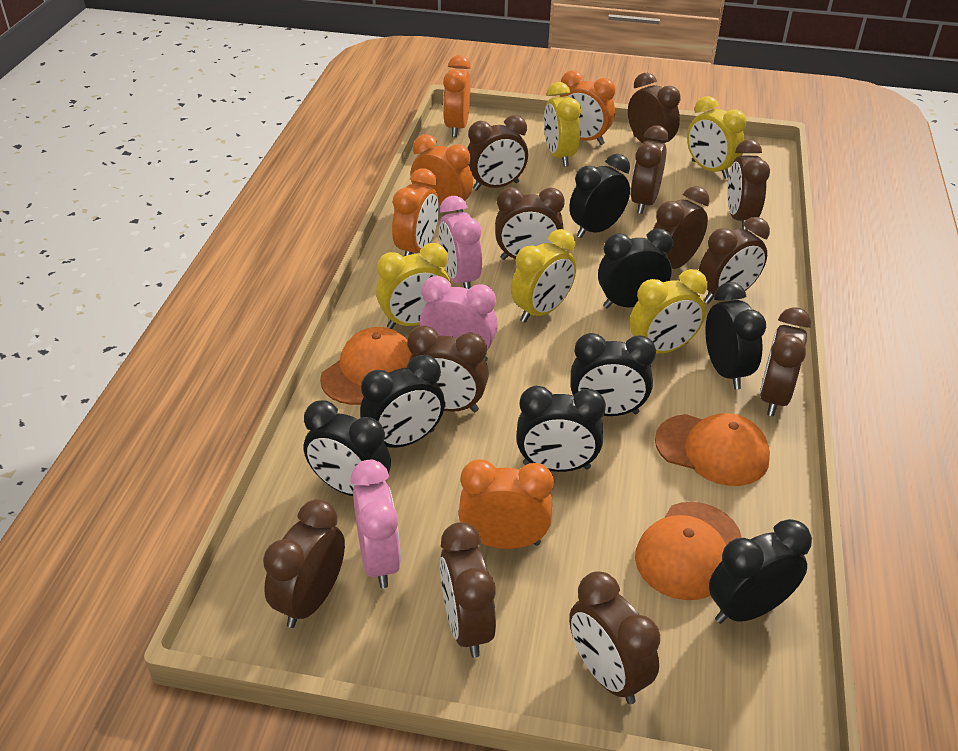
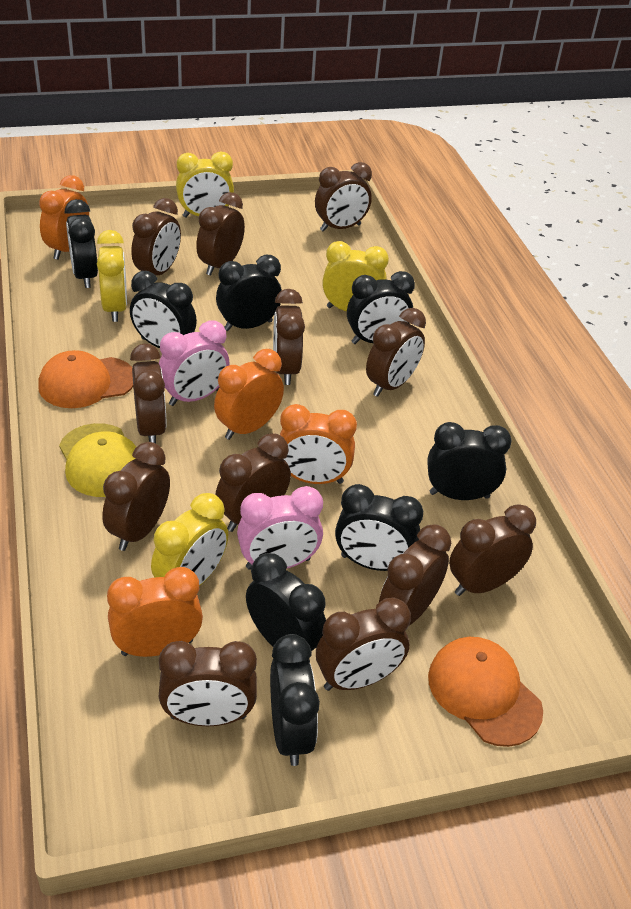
orange cap: 3 -> 2
orange clock: 5 -> 4
pink clock: 3 -> 2
yellow cap: 0 -> 1
yellow clock: 5 -> 4

